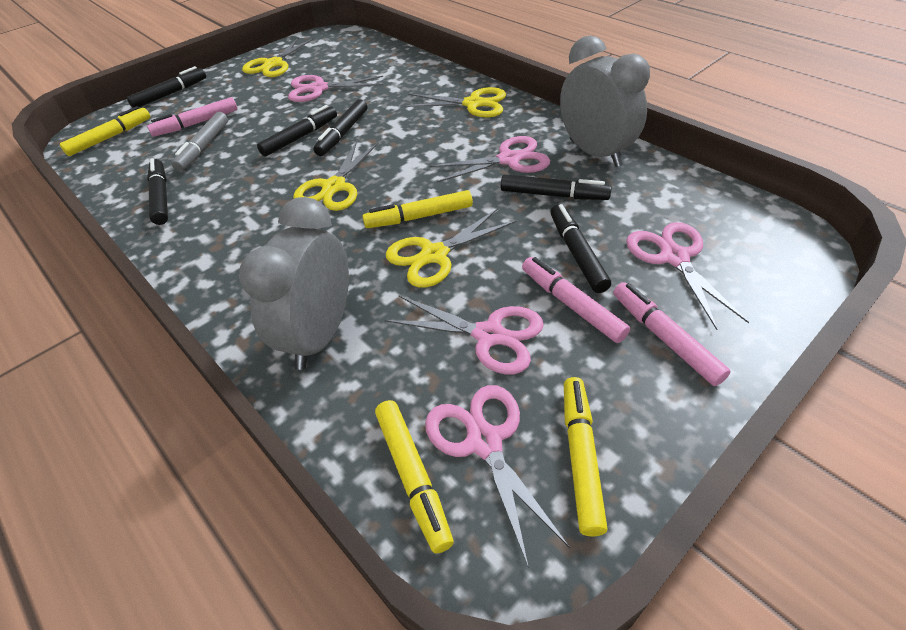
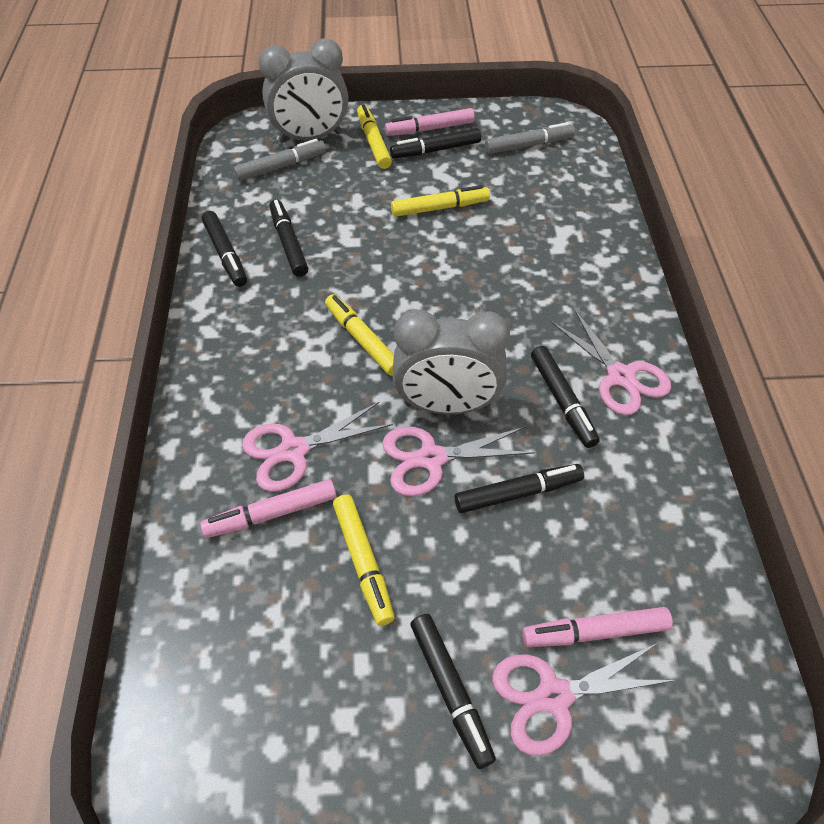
grey marker: 1 -> 2
pink scissors: 5 -> 4
yellow scissors: 4 -> 0

